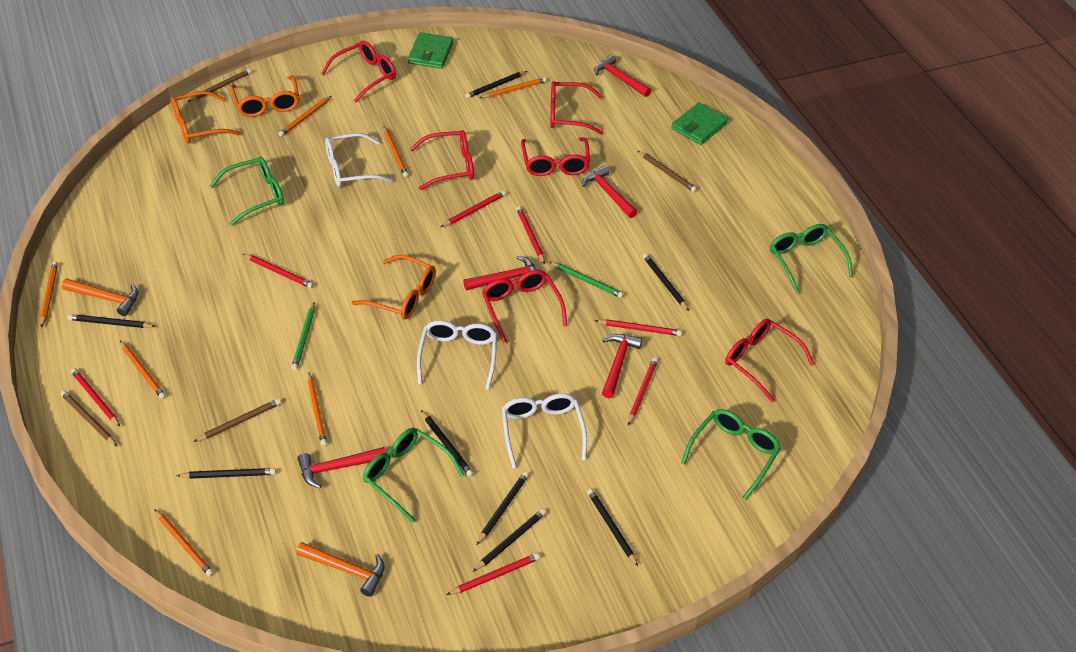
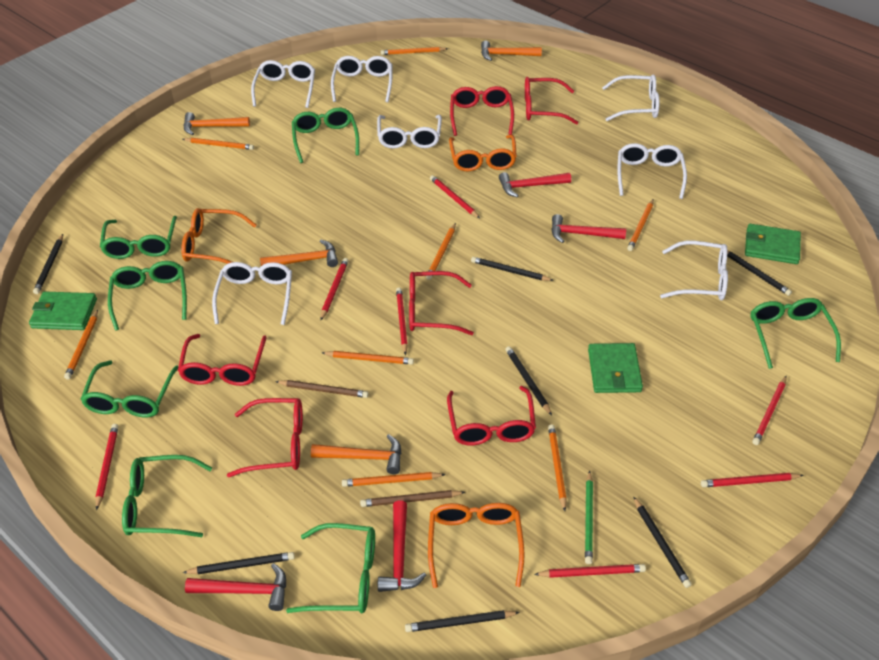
black pencil: 8 -> 7
brown pencil: 4 -> 2
green glasses: 4 -> 7
green pencil: 2 -> 1
green wallet: 2 -> 3
orange hammer: 2 -> 4
orange pencil: 7 -> 8
red hammer: 5 -> 4
white glasses: 3 -> 7

